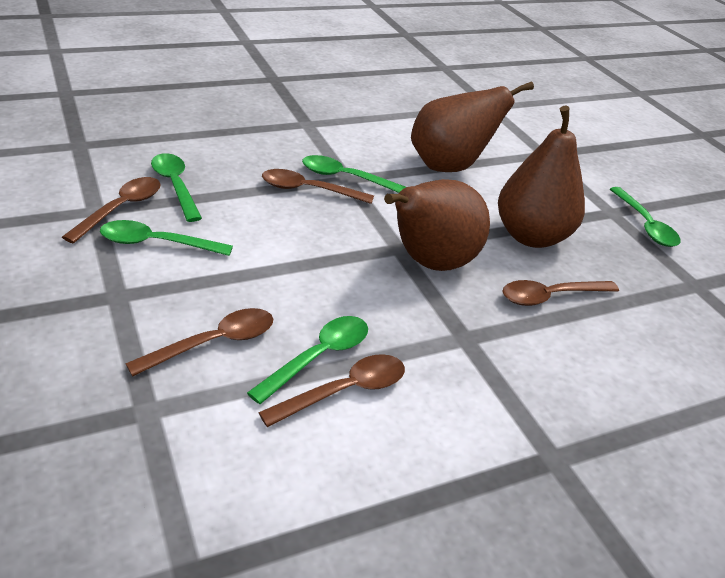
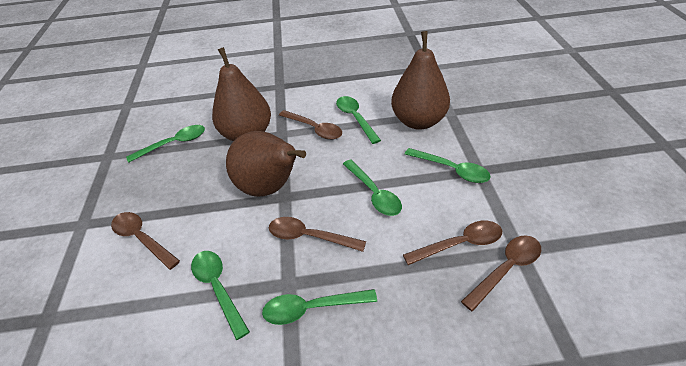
green spoon: 5 -> 6

